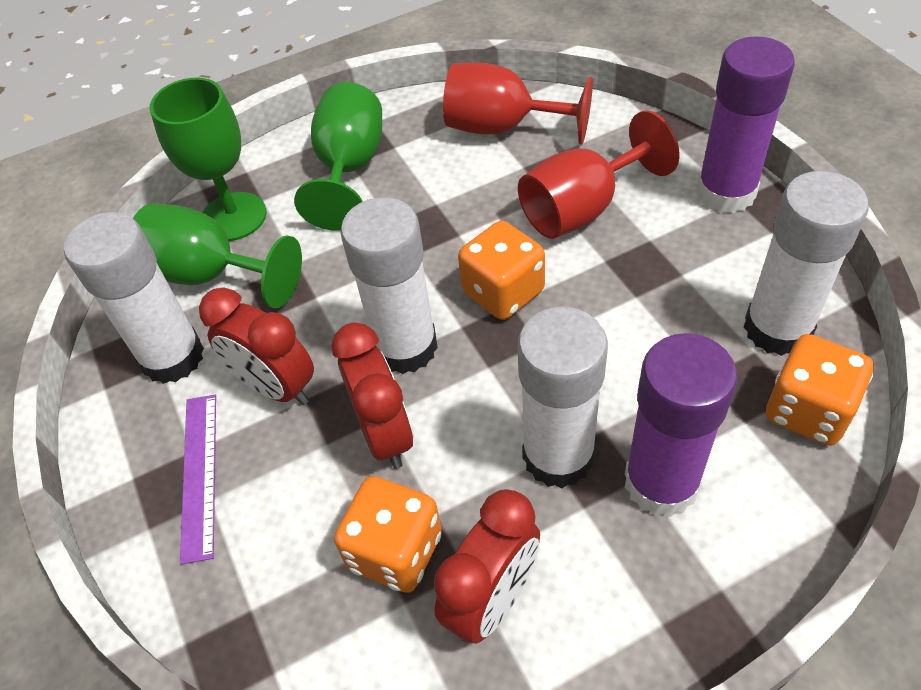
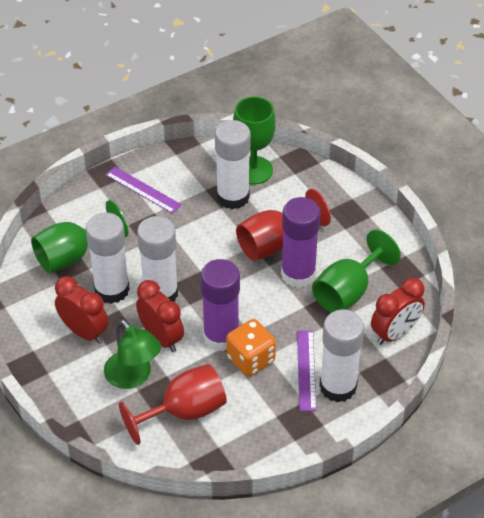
green lamp: 0 -> 1
orange dice: 3 -> 1
purple ruler: 1 -> 2

